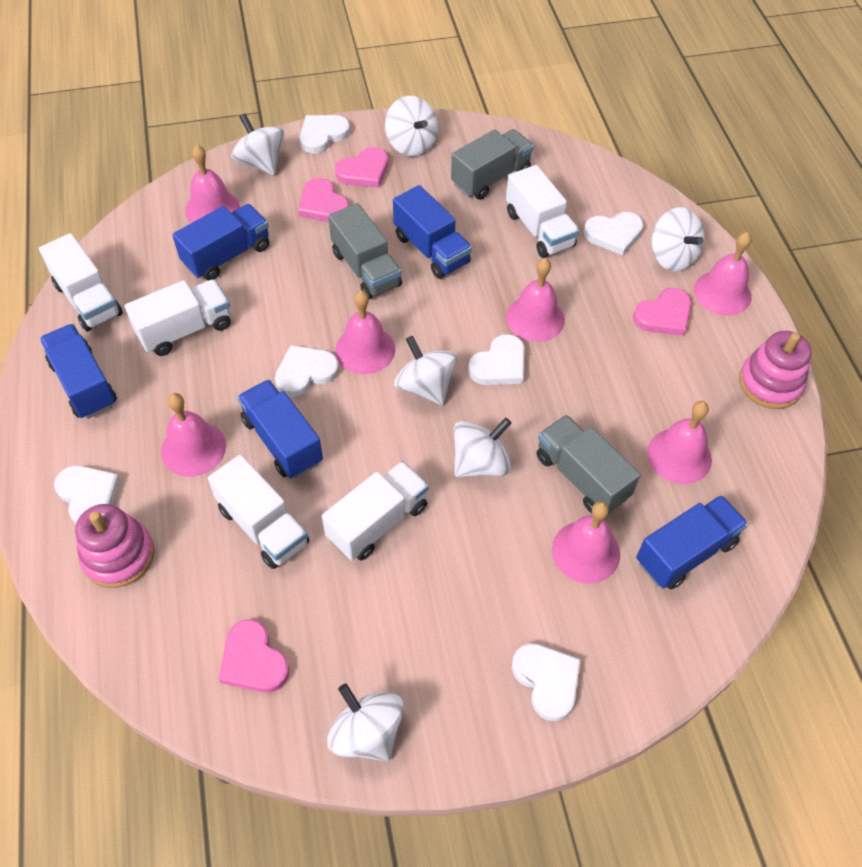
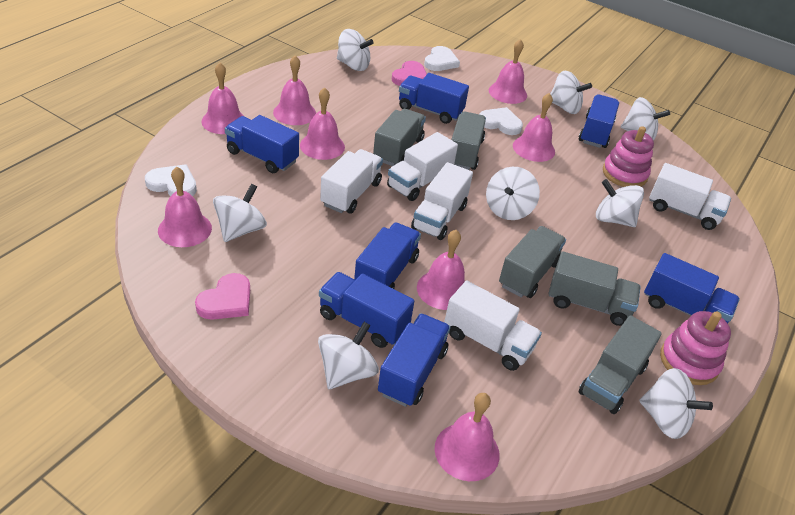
blue truck: 5 -> 7
grey truck: 3 -> 5
pink bell: 7 -> 8
pink heart: 4 -> 2
white heart: 6 -> 3
white spinning top: 6 -> 8

